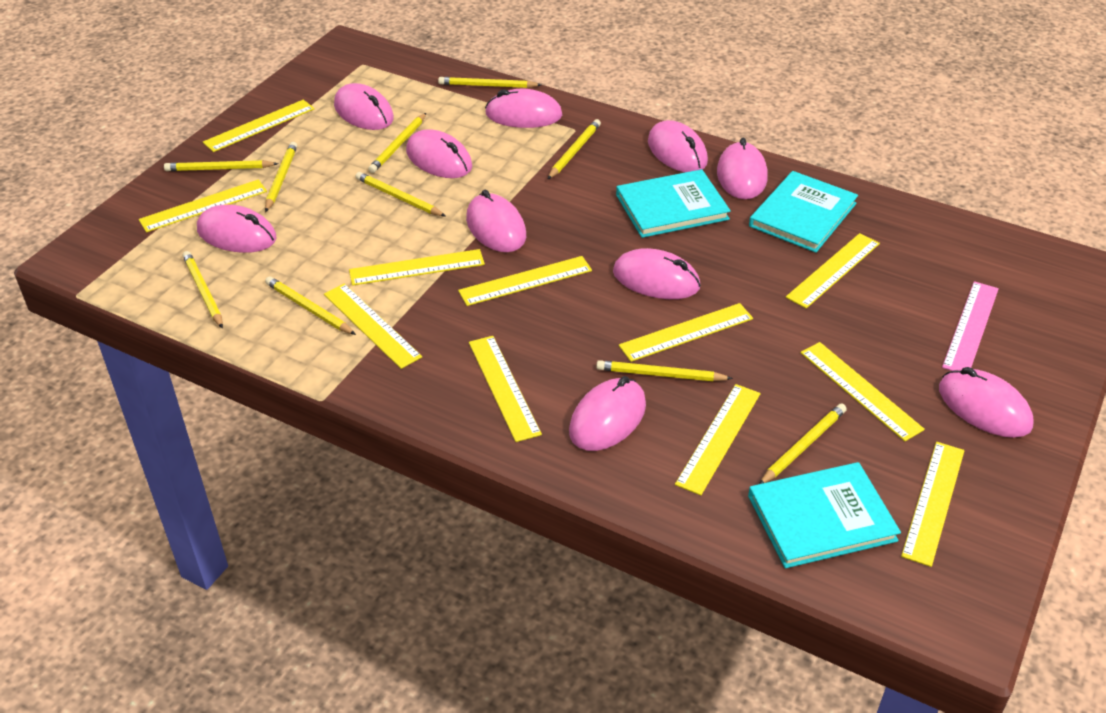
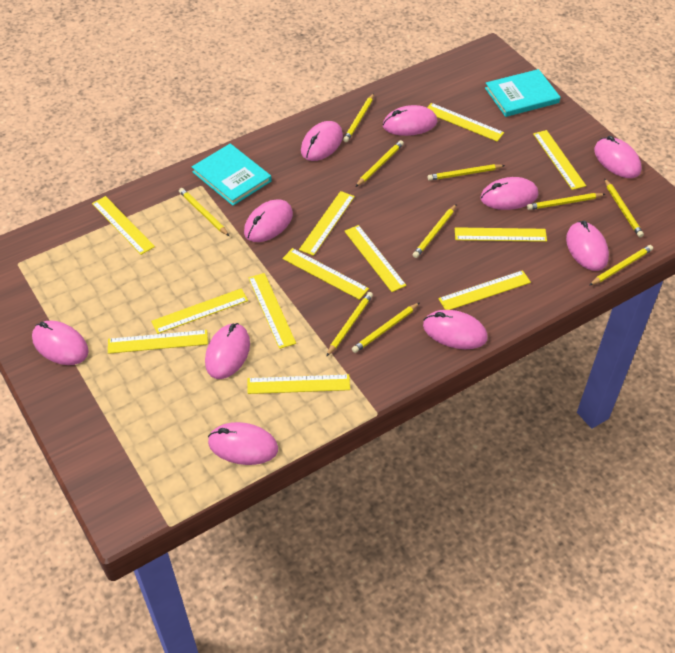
pink ruler: 1 -> 0
turquoise book: 3 -> 2
yellow ruler: 11 -> 12

